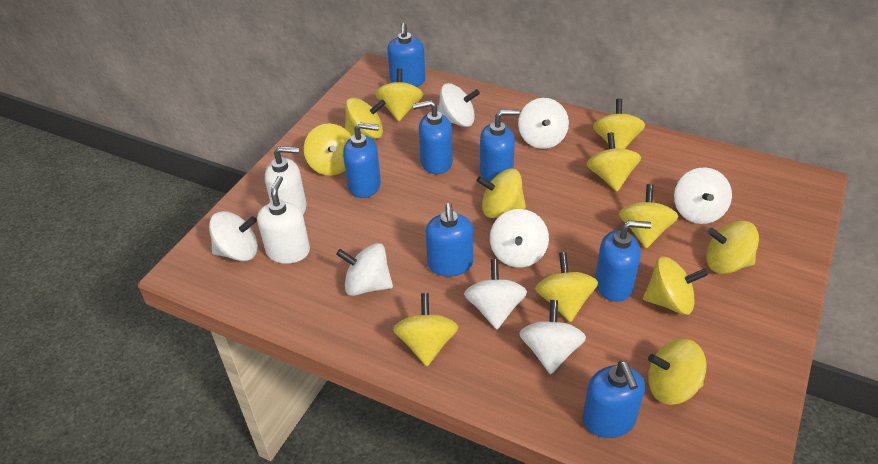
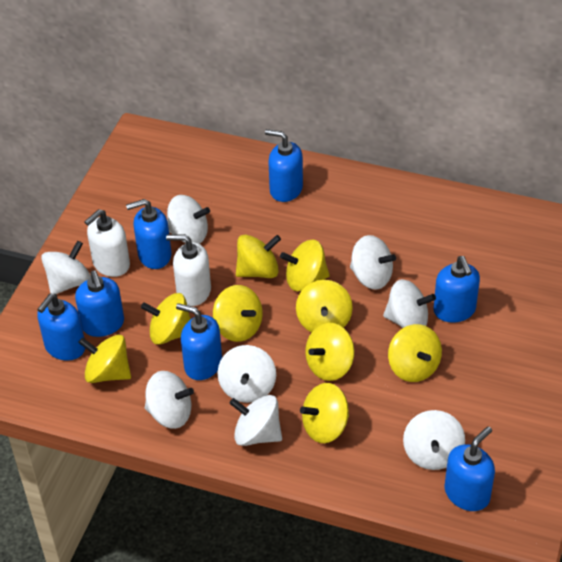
yellow spinning top: 12 -> 9

